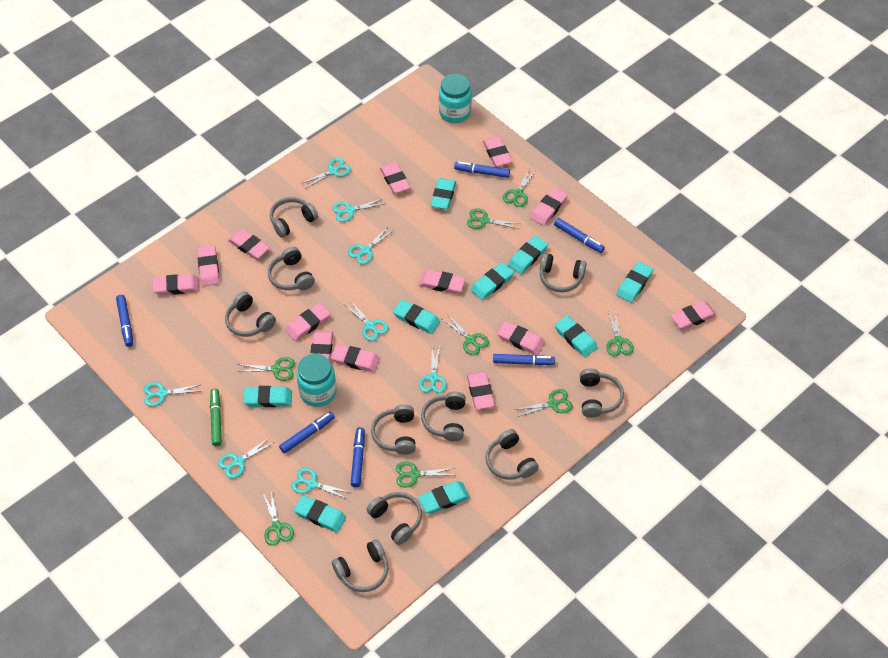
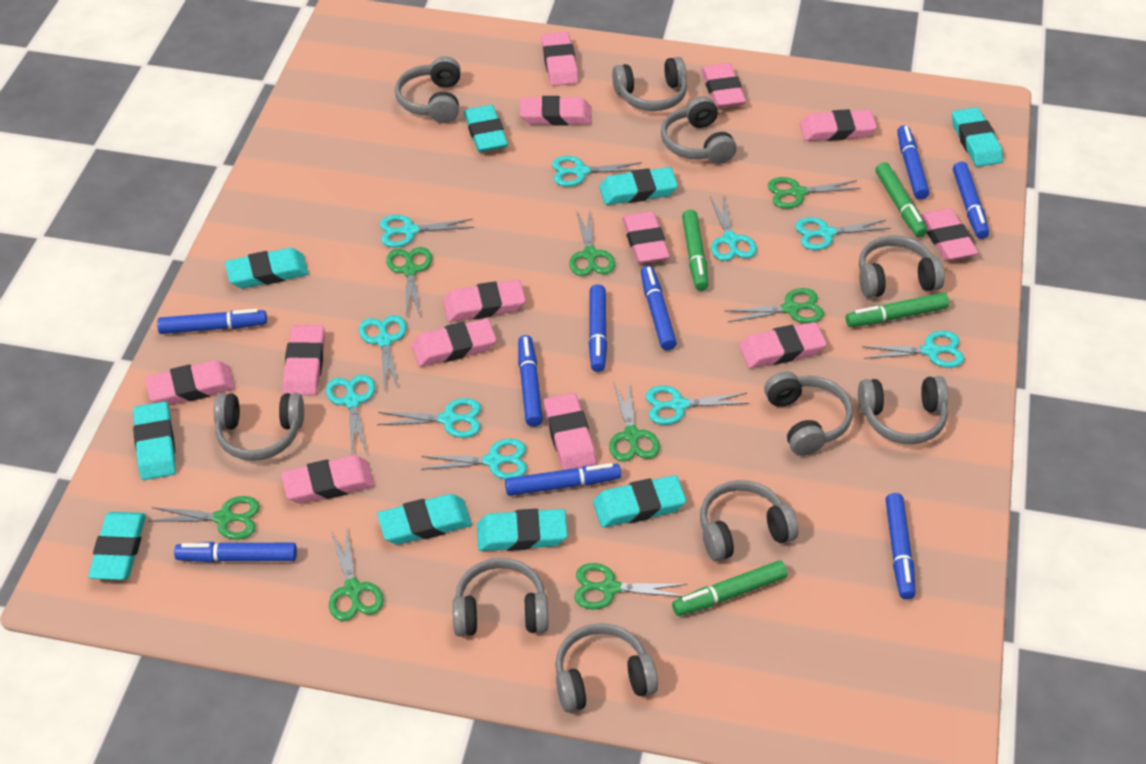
blue marker: 6 -> 9
green marker: 1 -> 4
turquoise jar: 2 -> 0
turquoise scissors: 8 -> 10

